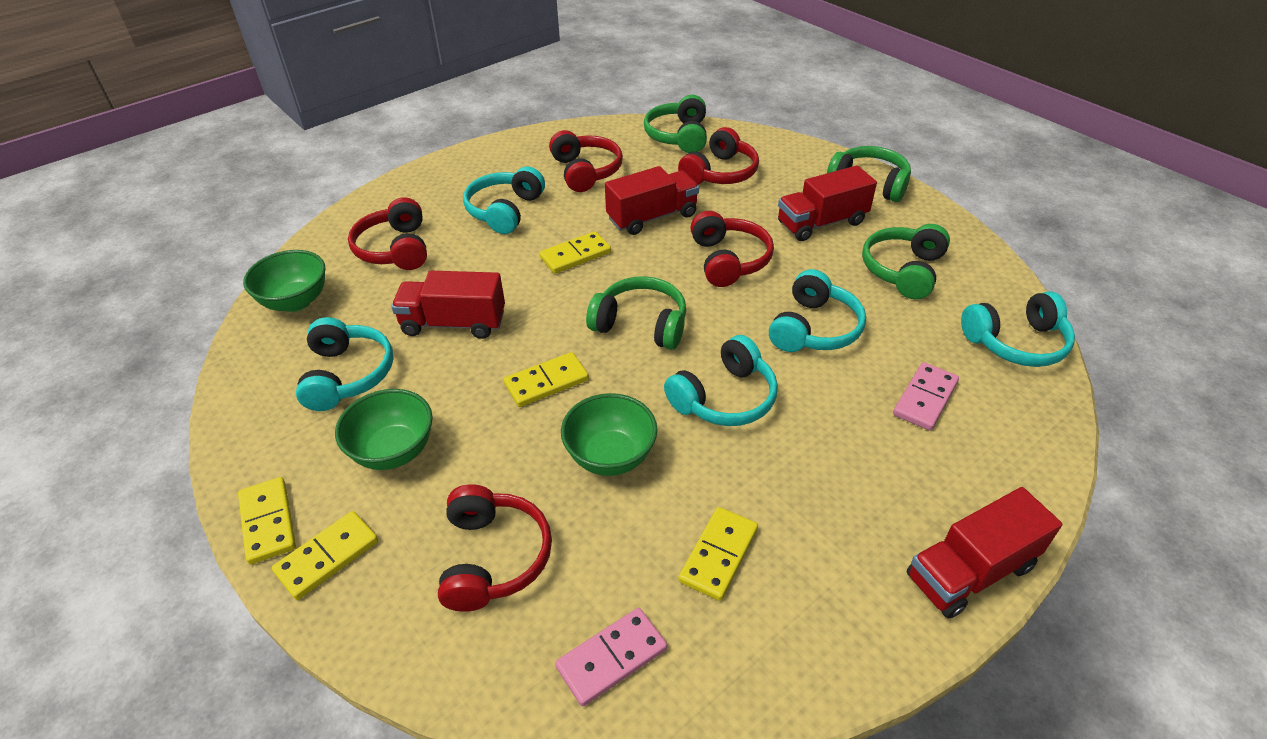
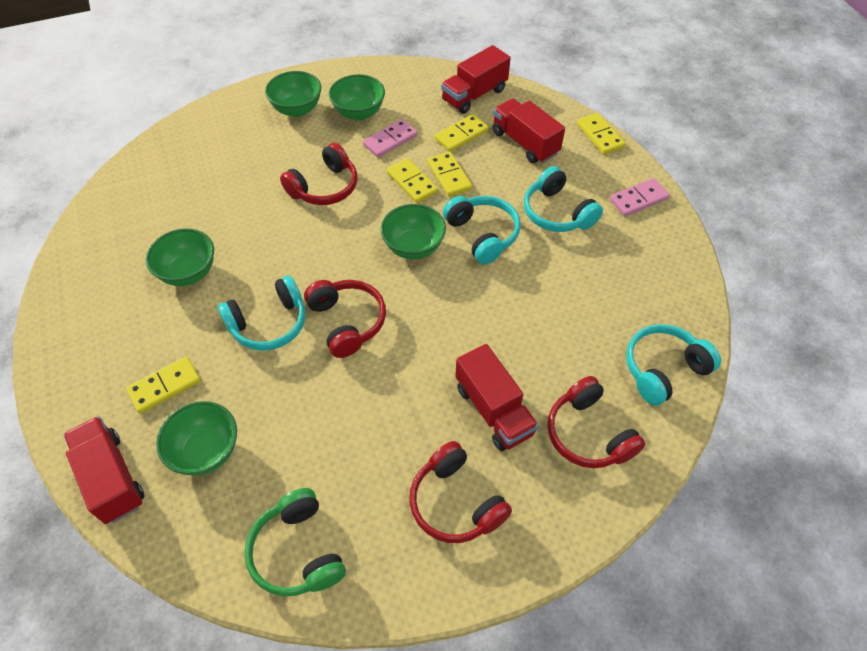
green bowl: 3 -> 5
green headphones: 4 -> 1
red headphones: 5 -> 4
turquoise headphones: 5 -> 4

